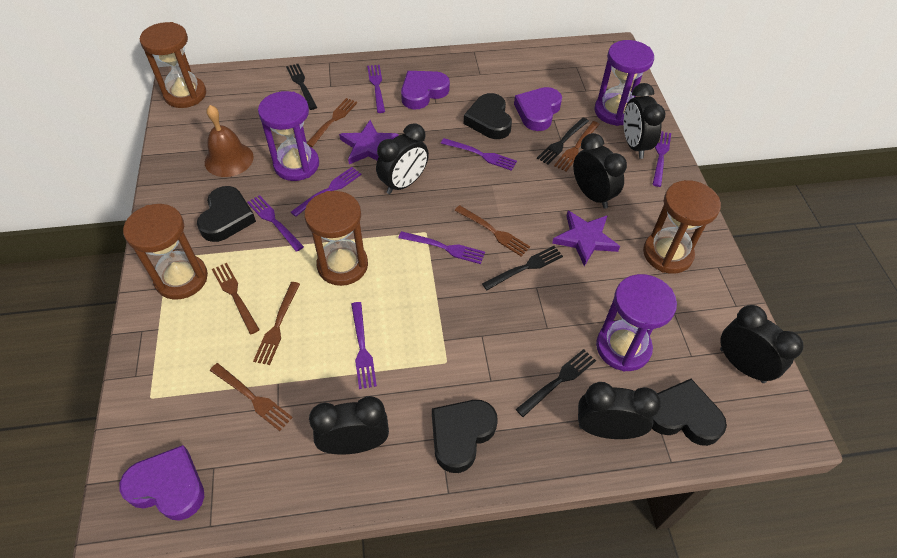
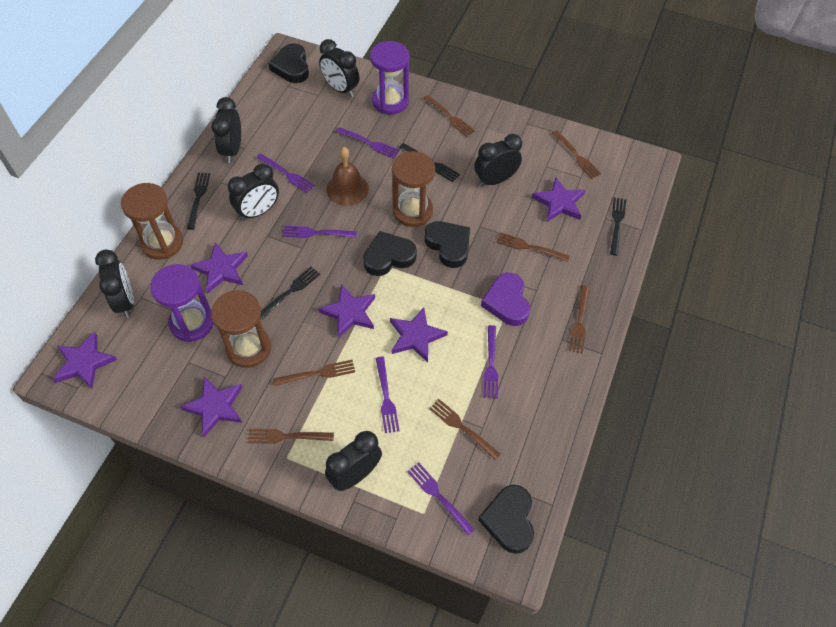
brown fork: 6 -> 7
brown hourglass: 4 -> 3
purple fork: 7 -> 6
purple heart: 3 -> 1
purple hourglass: 3 -> 2
purple star: 2 -> 6

